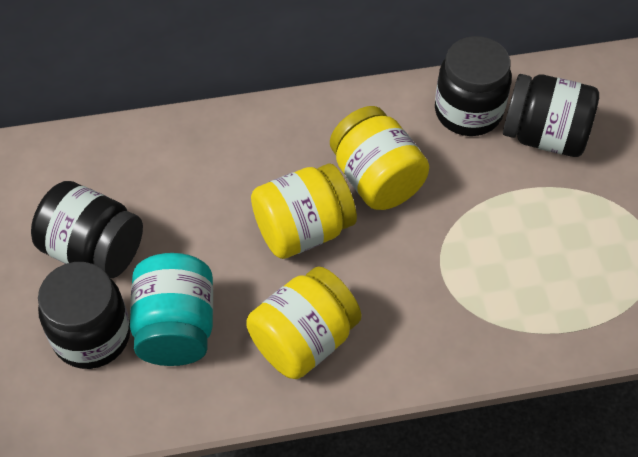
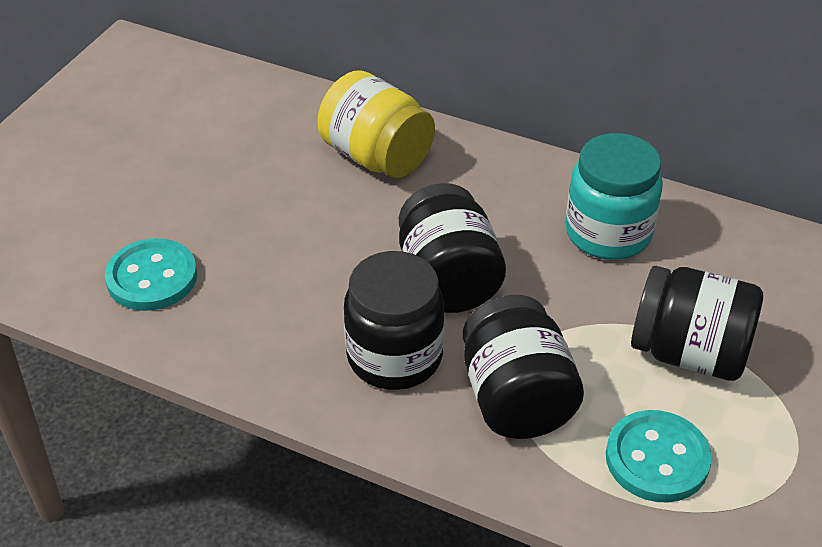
turquoise button: 0 -> 2
yellow jar: 3 -> 1

